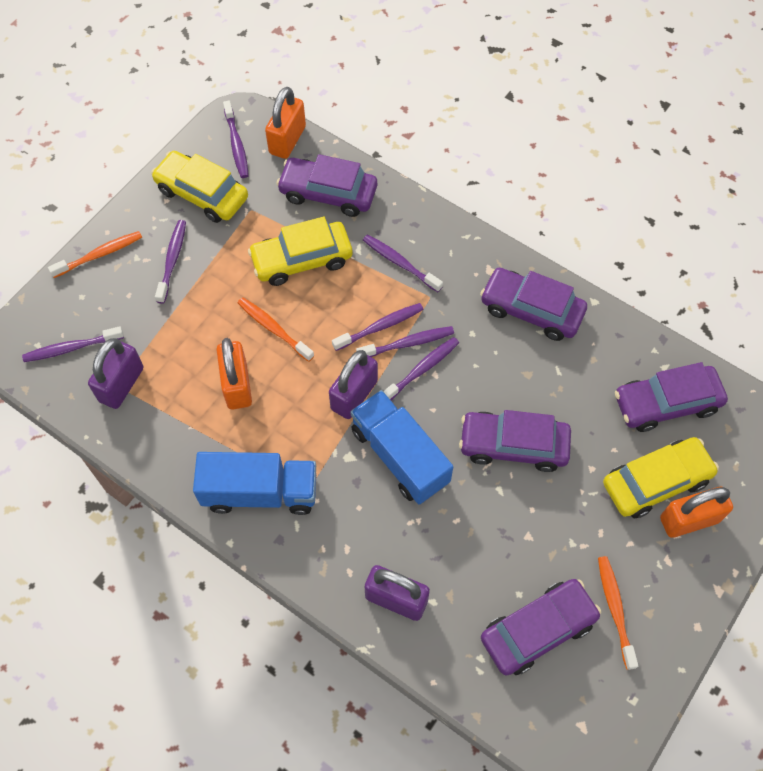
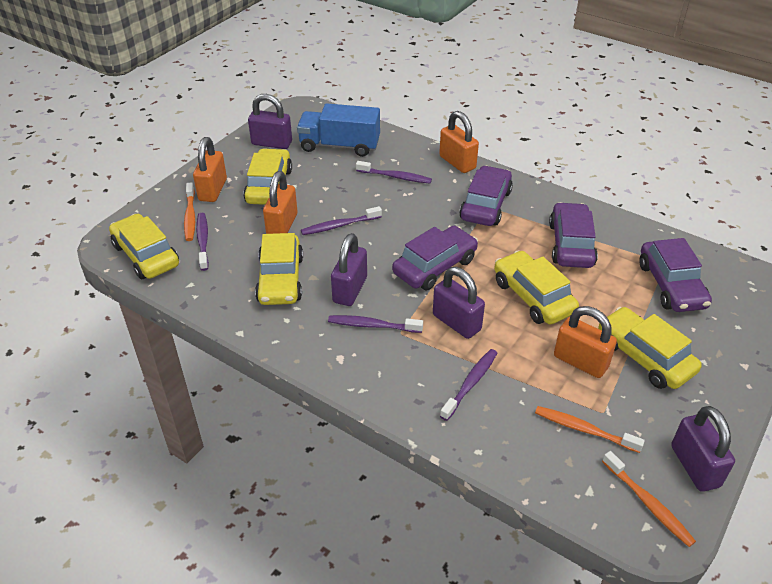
blue truck: 2 -> 1
orange padlock: 3 -> 4
purple car: 5 -> 4
purple padlock: 3 -> 4
purple toothbrush: 7 -> 5
yellow car: 3 -> 5

